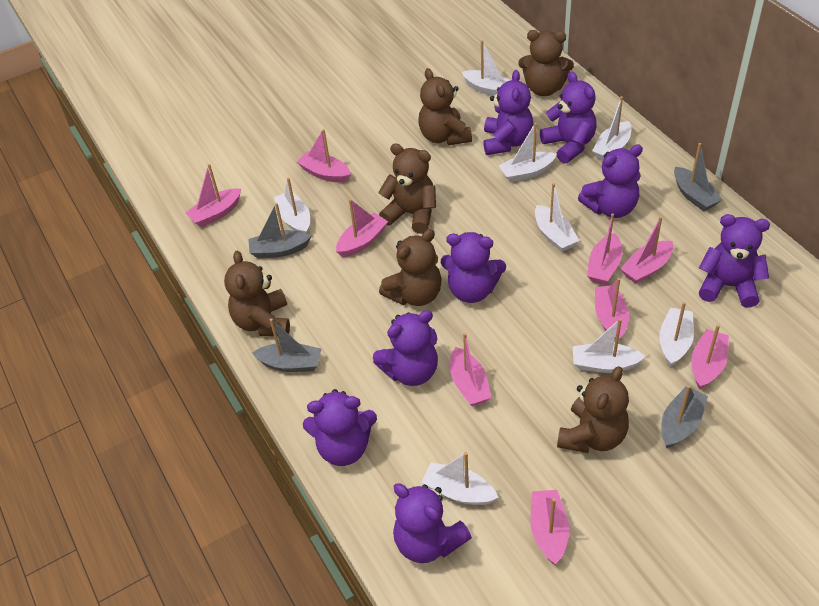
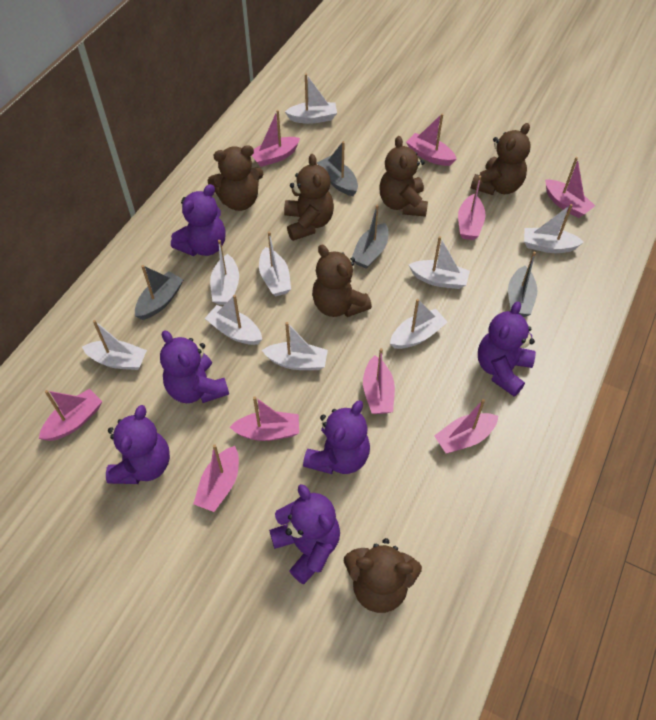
purple teddy bear: 8 -> 6
white boat: 8 -> 9

